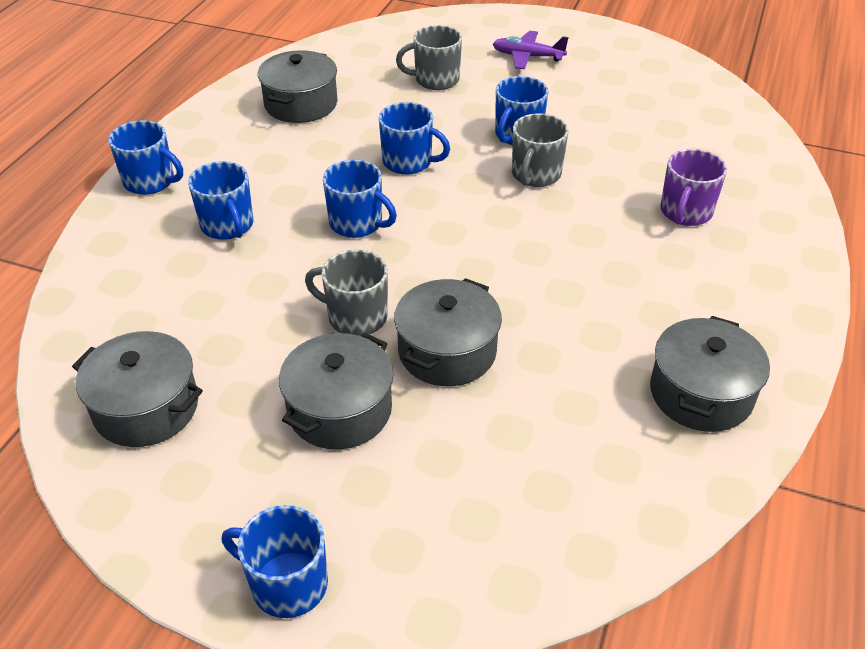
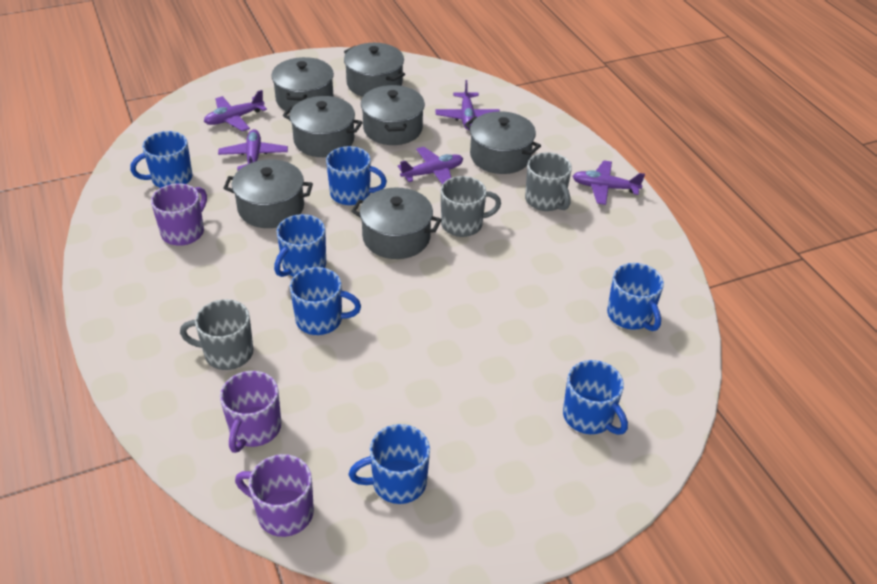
blue mug: 6 -> 7
grey pot: 5 -> 7
purple mug: 1 -> 3
purple plane: 1 -> 5

